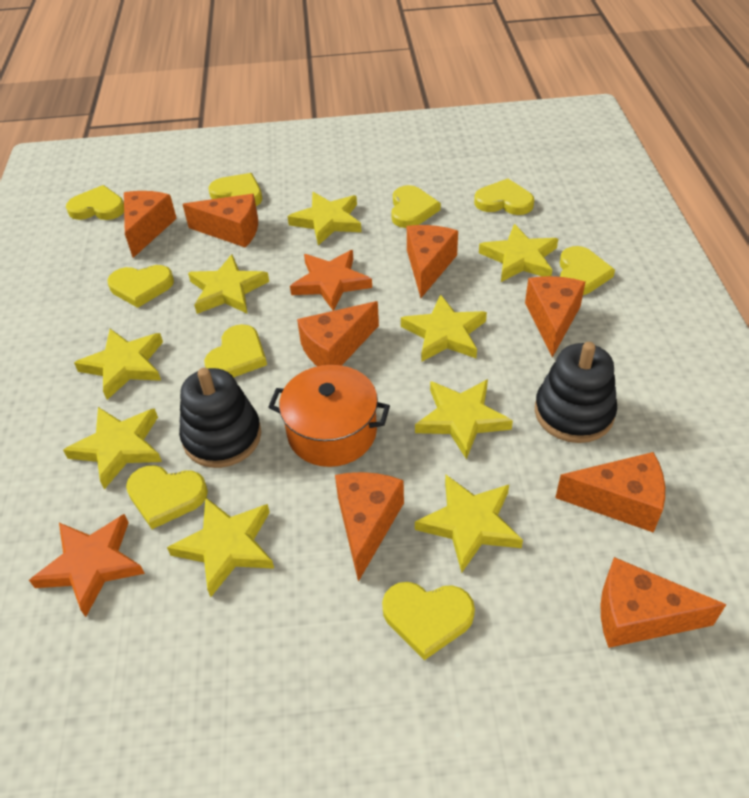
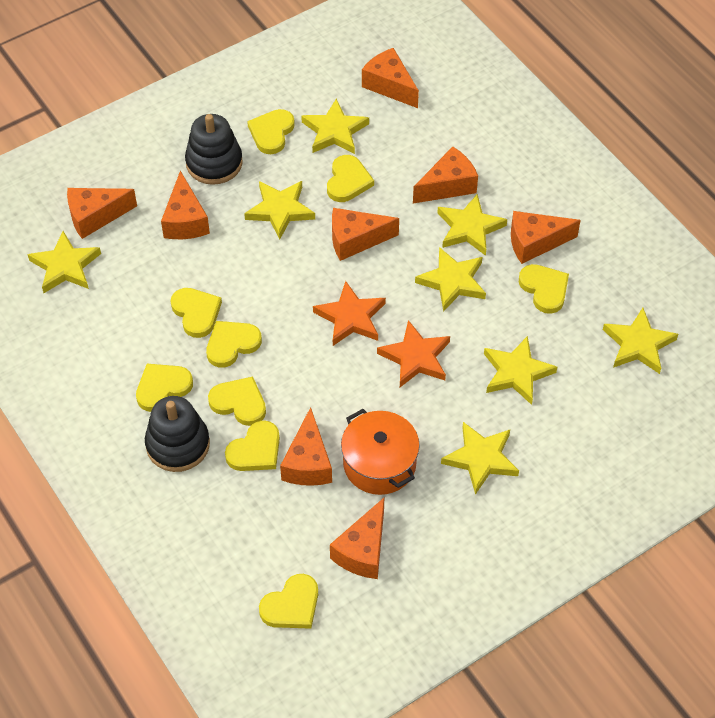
yellow star: 9 -> 8

